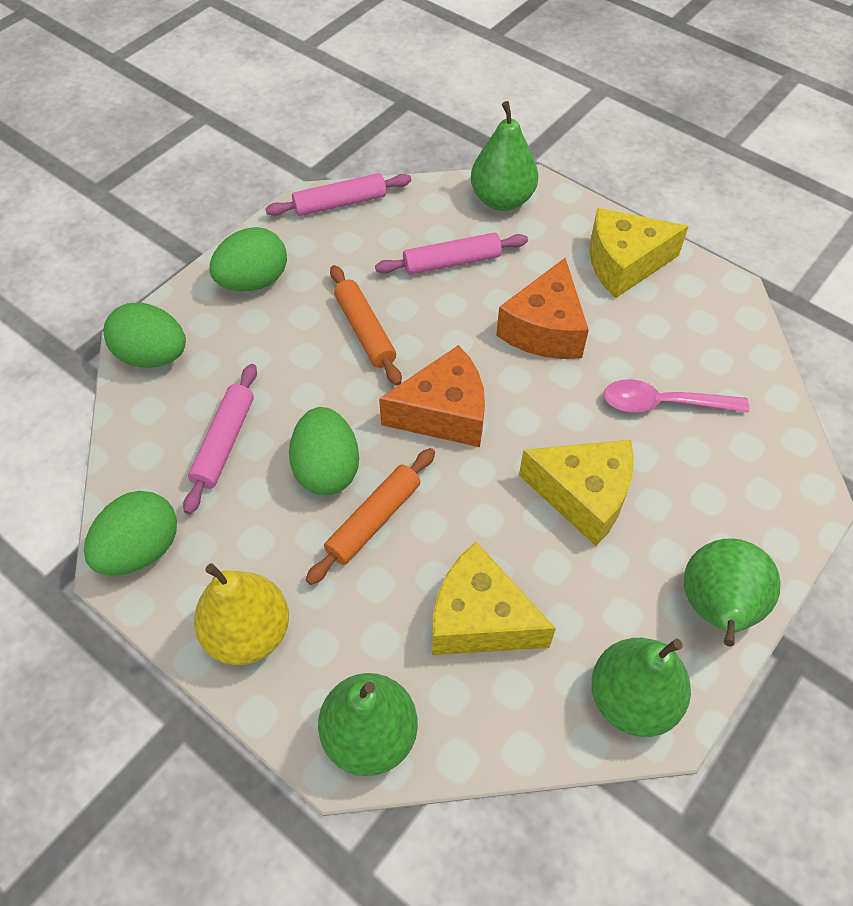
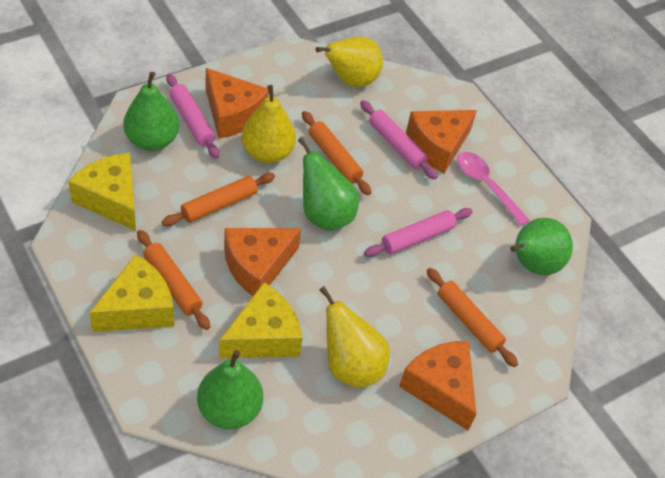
green egg: 4 -> 0
orange cheese: 2 -> 4
orange rolling pin: 2 -> 4
yellow pear: 1 -> 3

